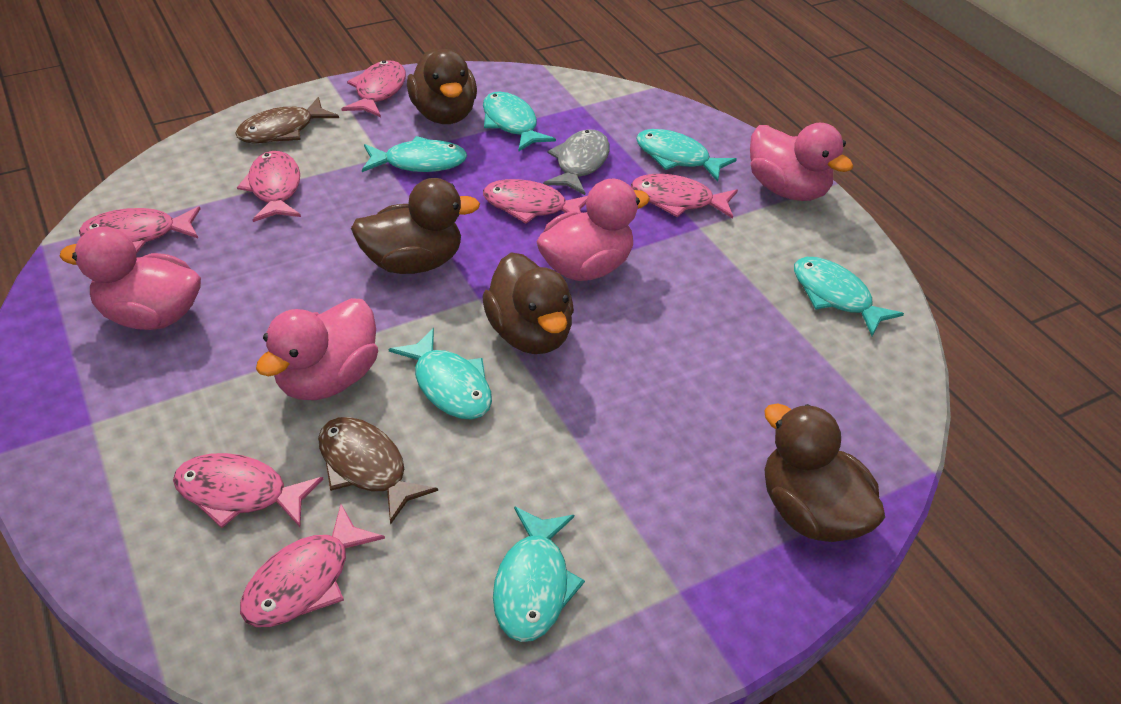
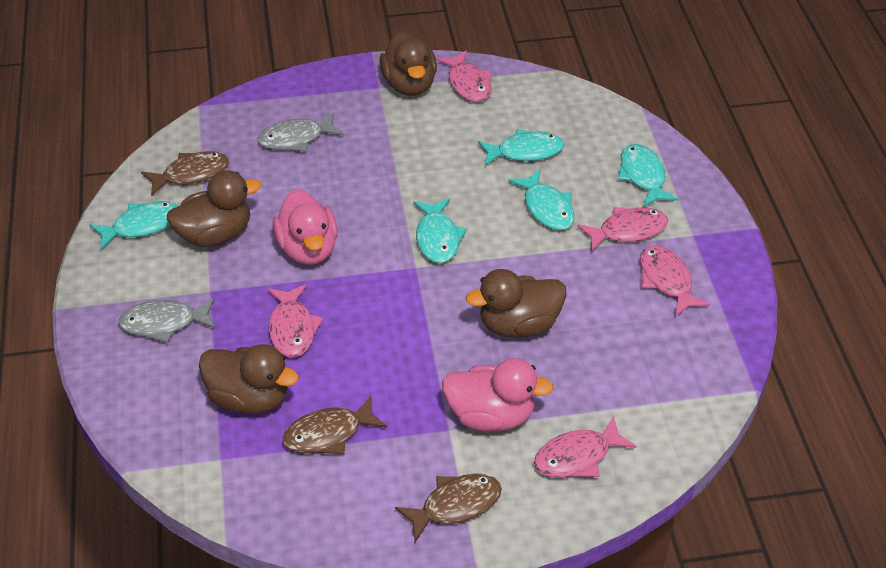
brown fish: 2 -> 3
grey fish: 1 -> 2
pink duck: 4 -> 2
pink fish: 7 -> 5
turquoise fish: 6 -> 5

